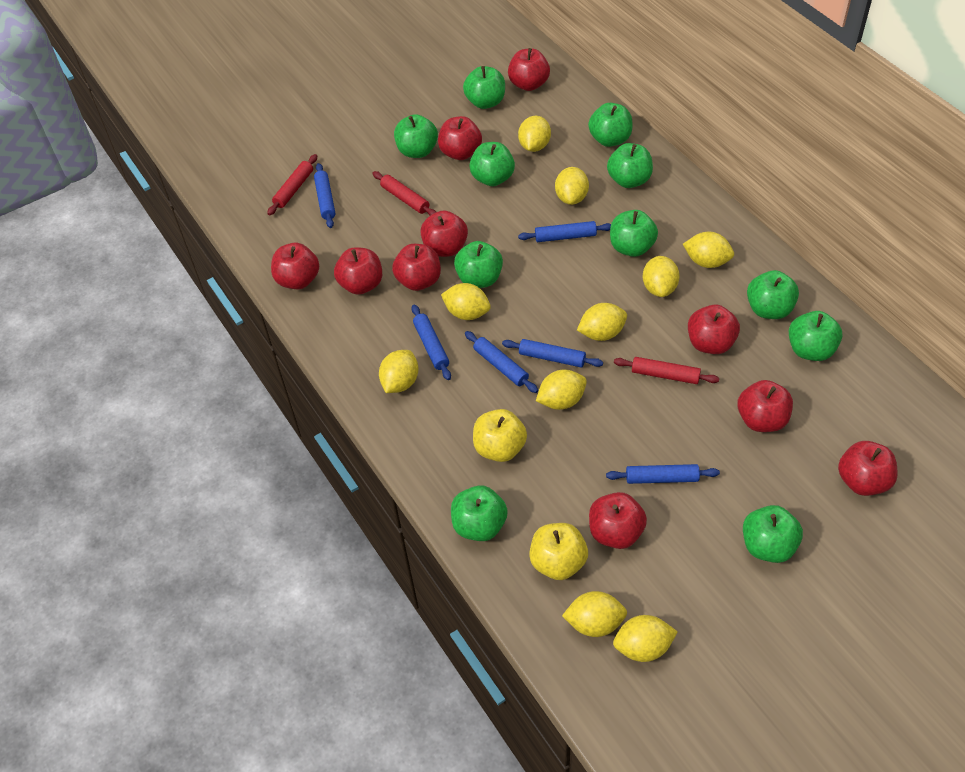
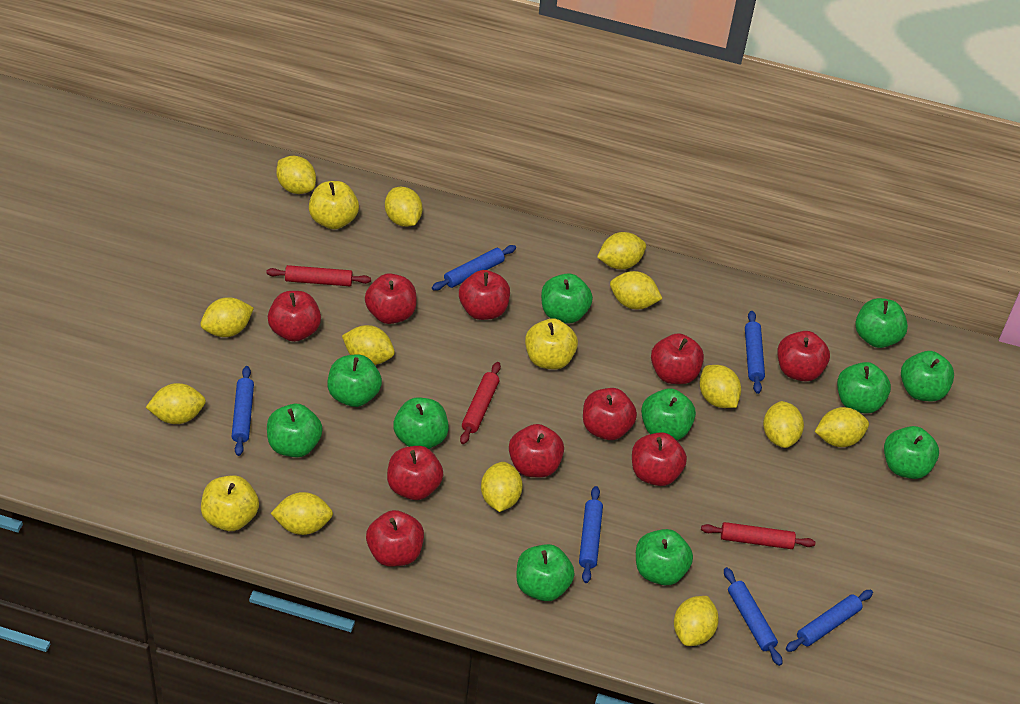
yellow apple: 2 -> 3
yellow lemon: 10 -> 13

